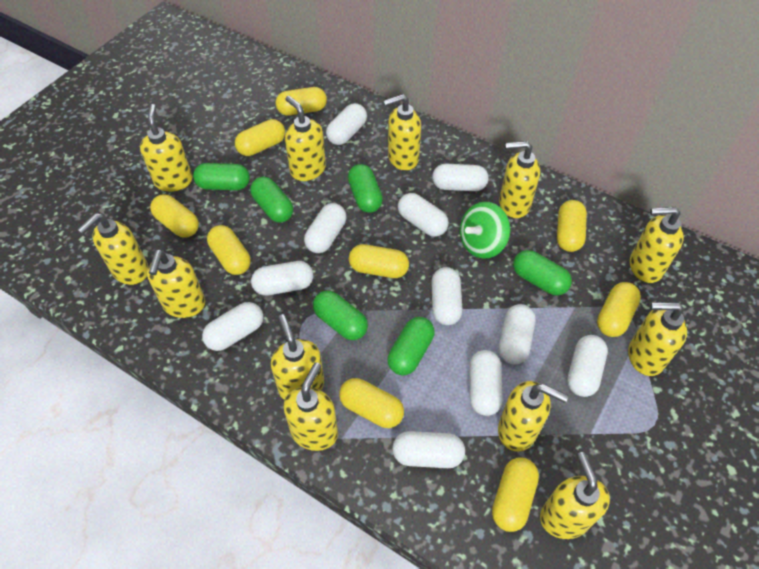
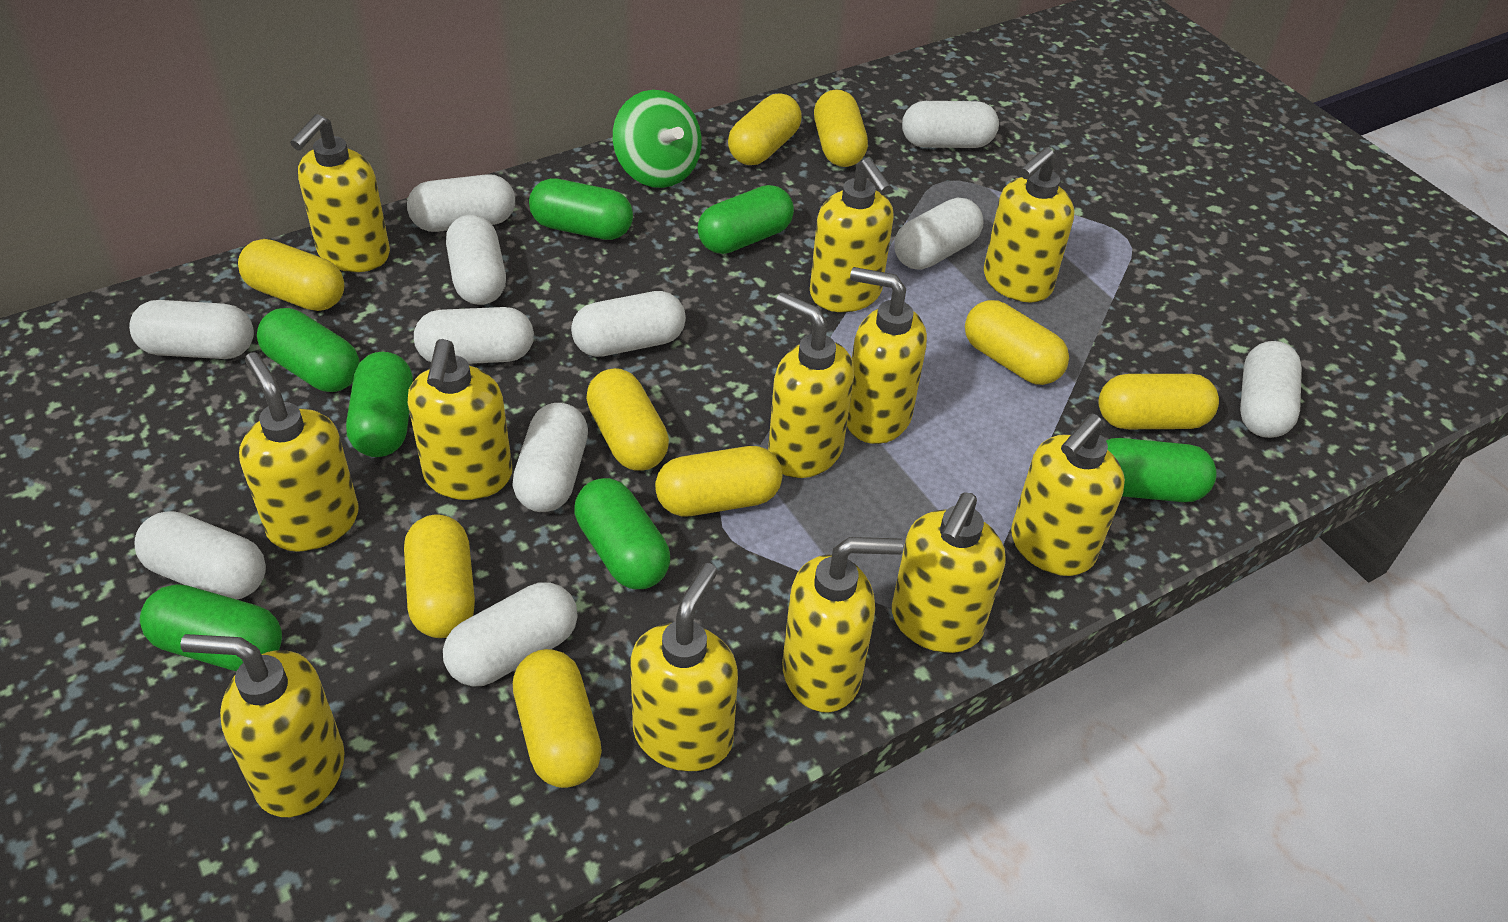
green capsule: 6 -> 7

